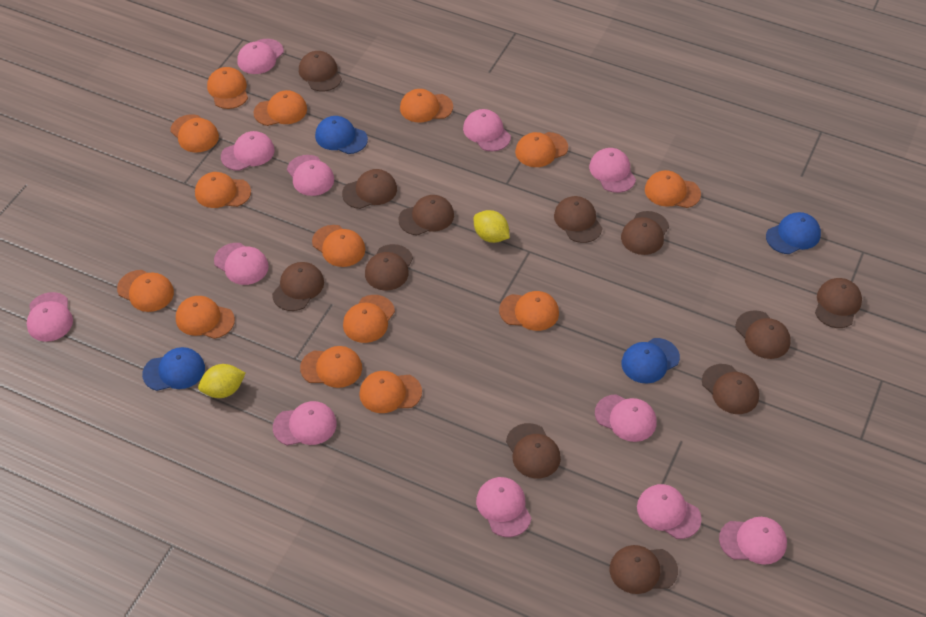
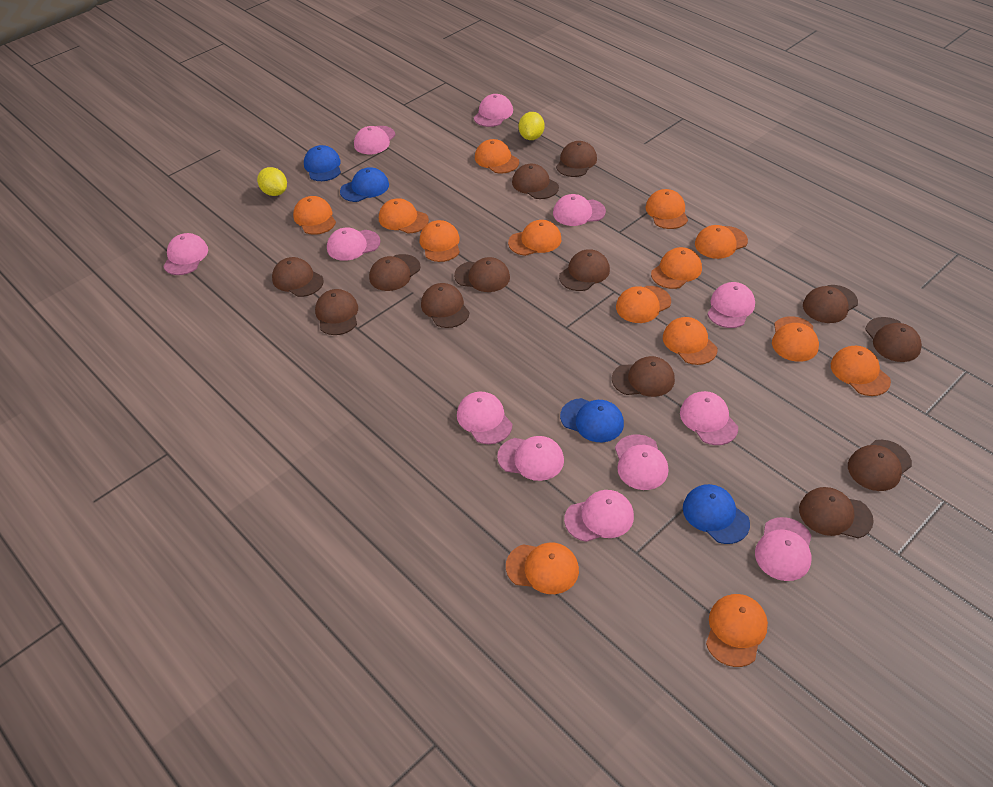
brown cap: 12 -> 13

